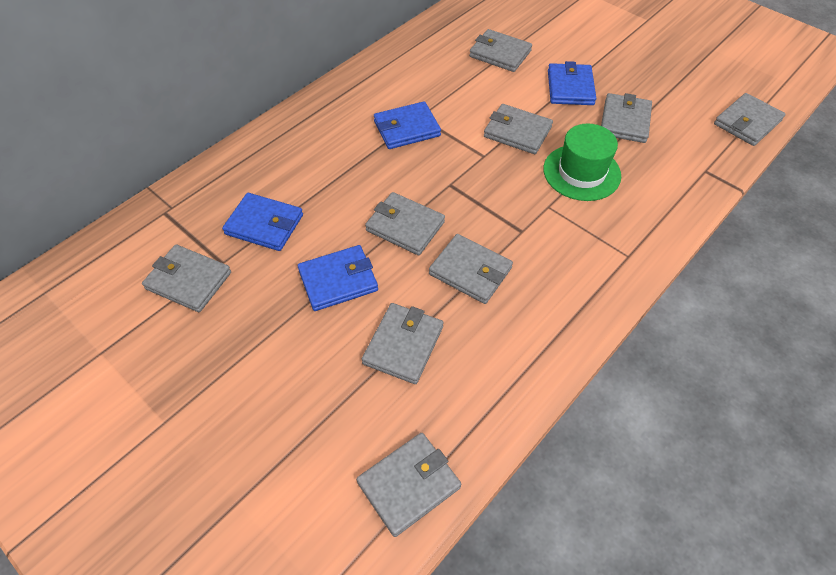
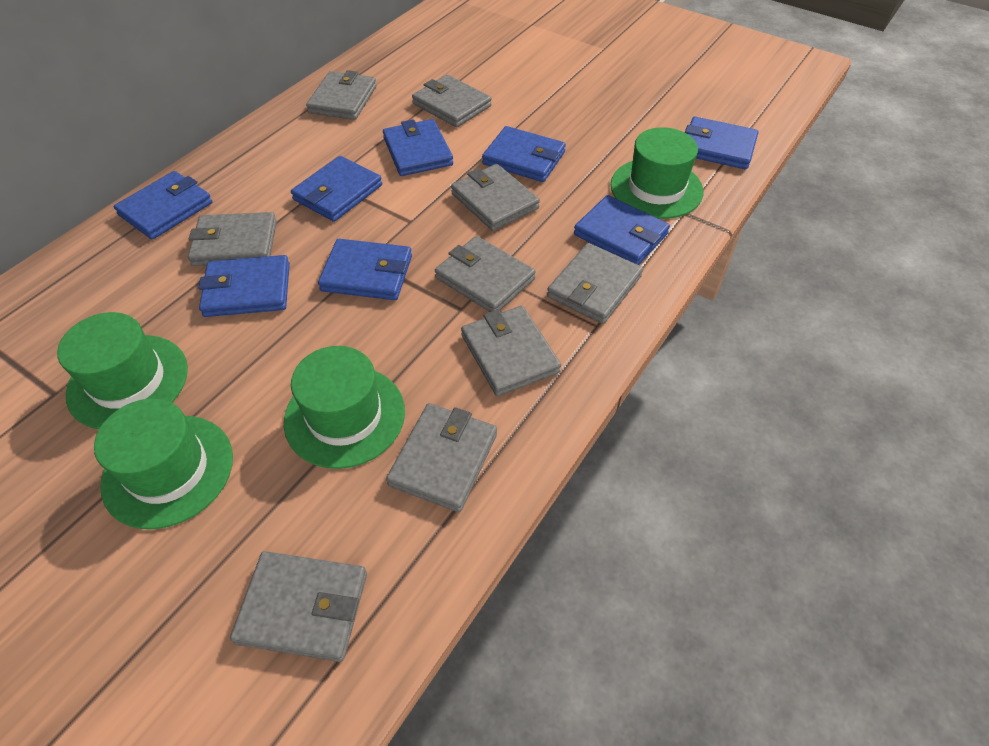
blue wallet: 4 -> 8
green hat: 1 -> 4

